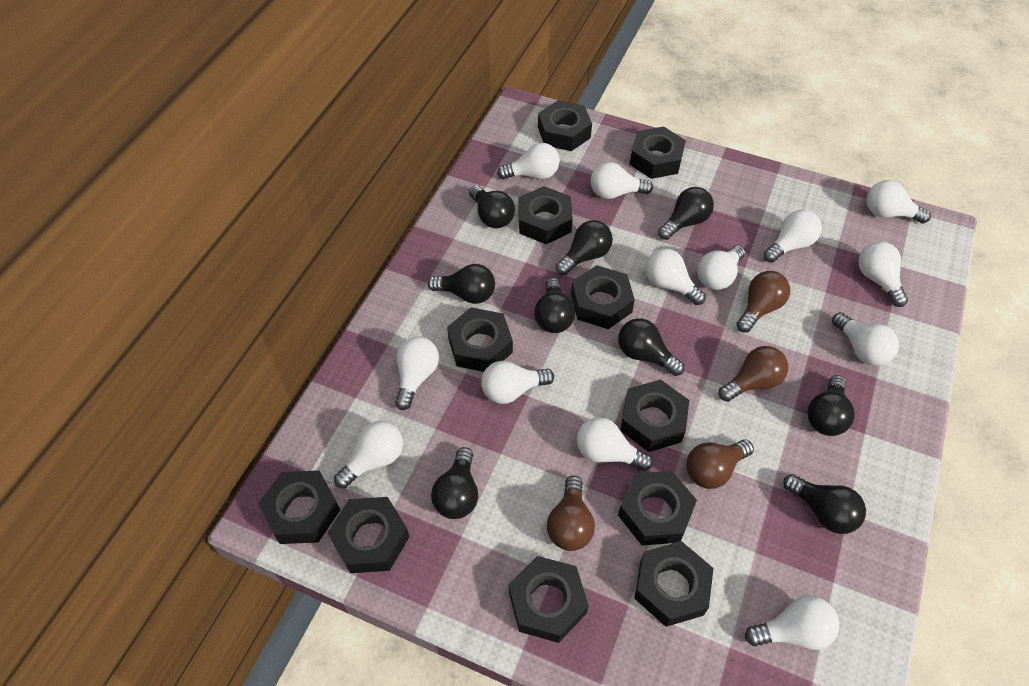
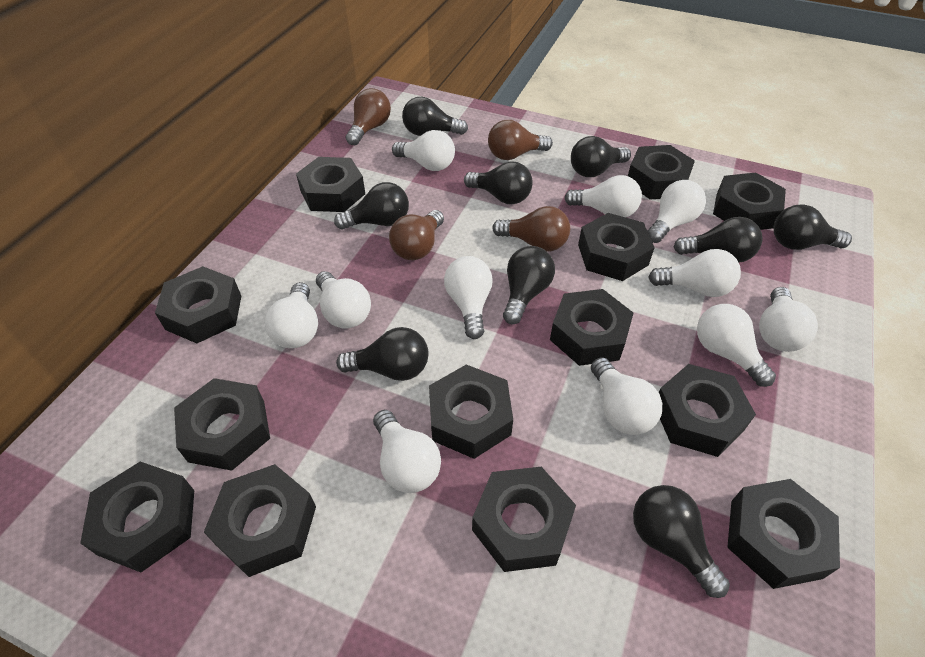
black nut: 11 -> 13
white light bulb: 13 -> 11

